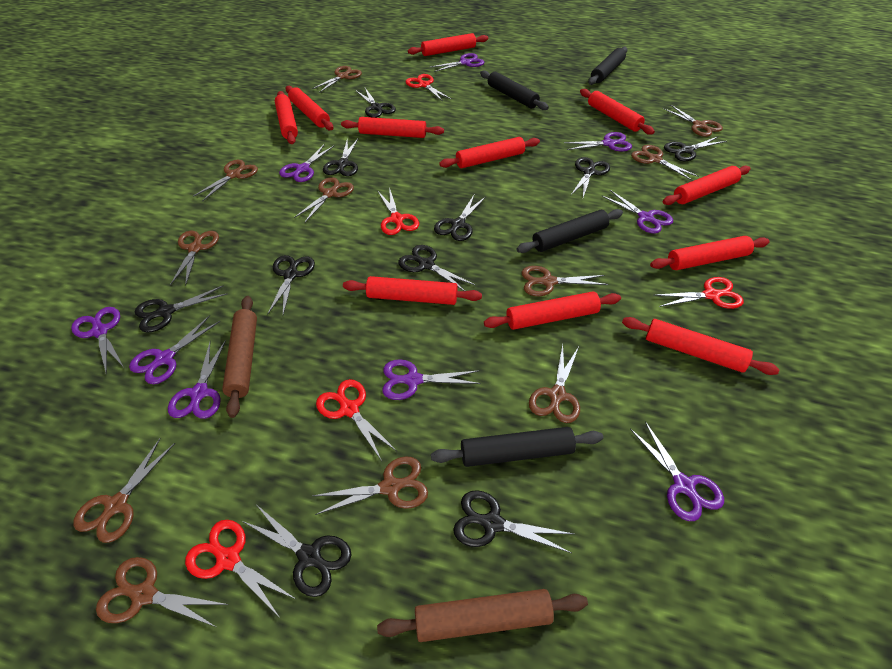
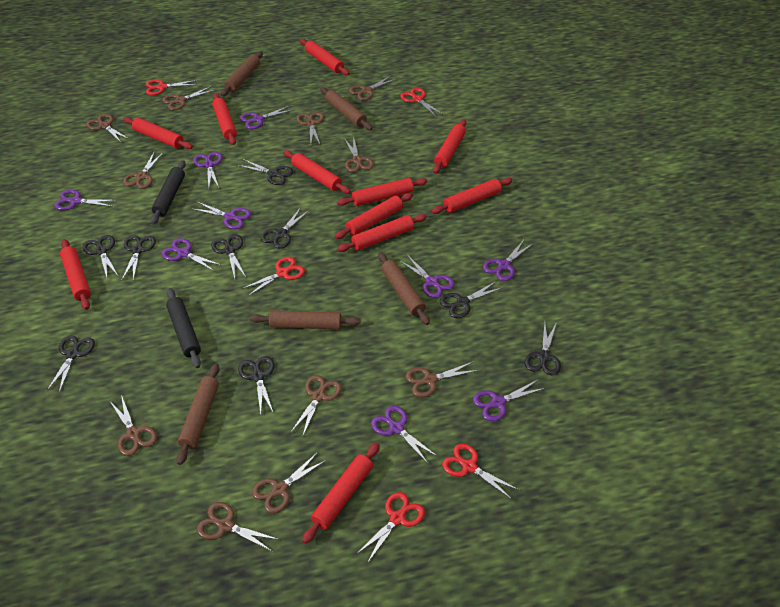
black rolling pin: 4 -> 2
black scissors: 10 -> 9
brown rolling pin: 2 -> 5

